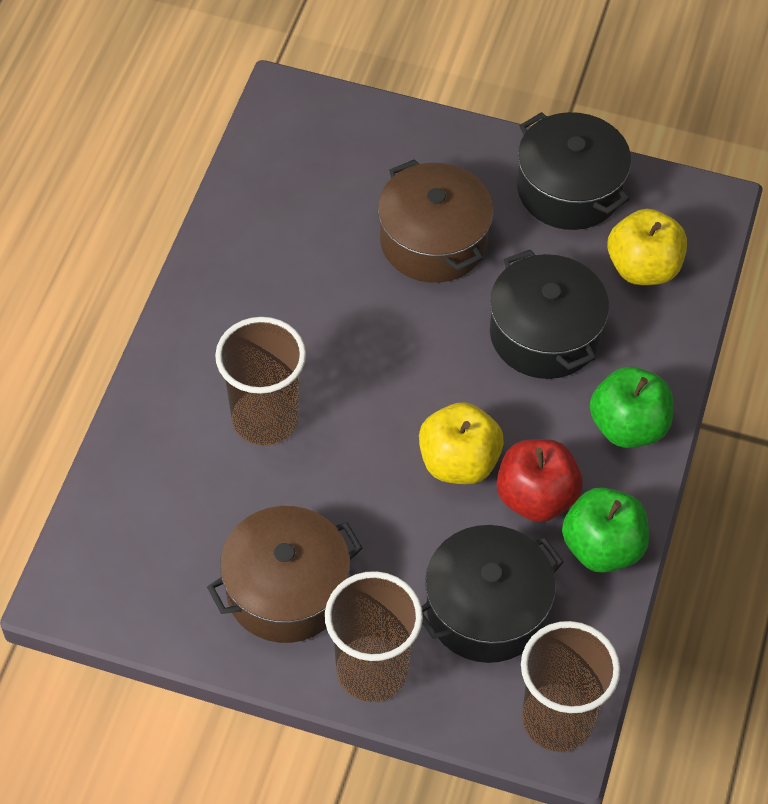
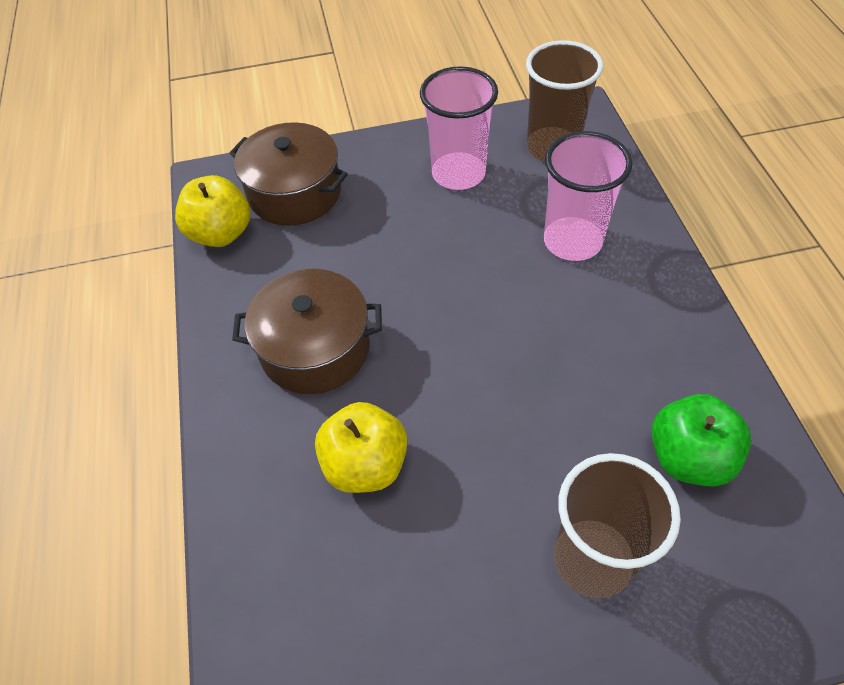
black pot: 3 -> 0
brown cup: 3 -> 2
green apple: 2 -> 1
pink cup: 0 -> 2
red apple: 1 -> 0

